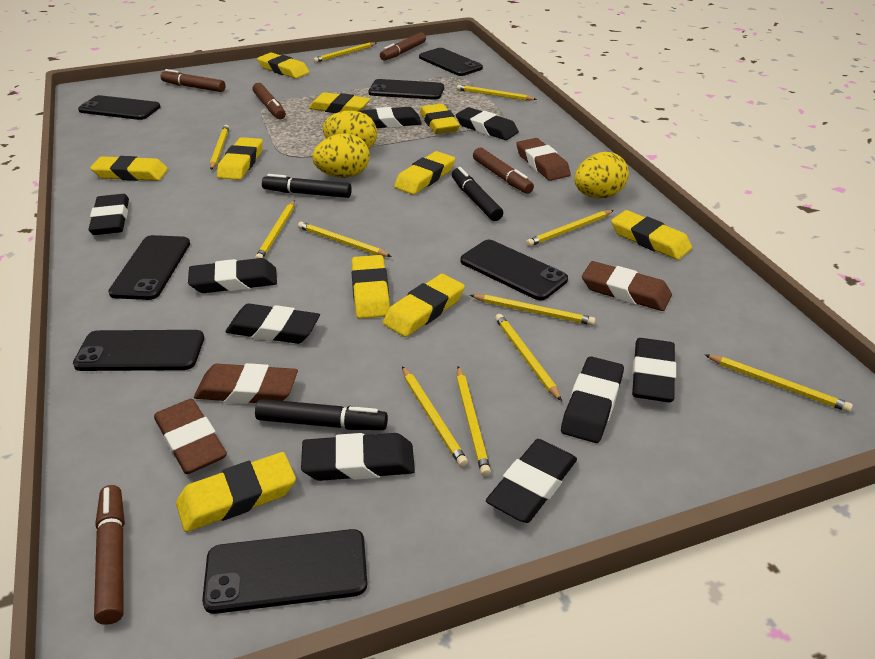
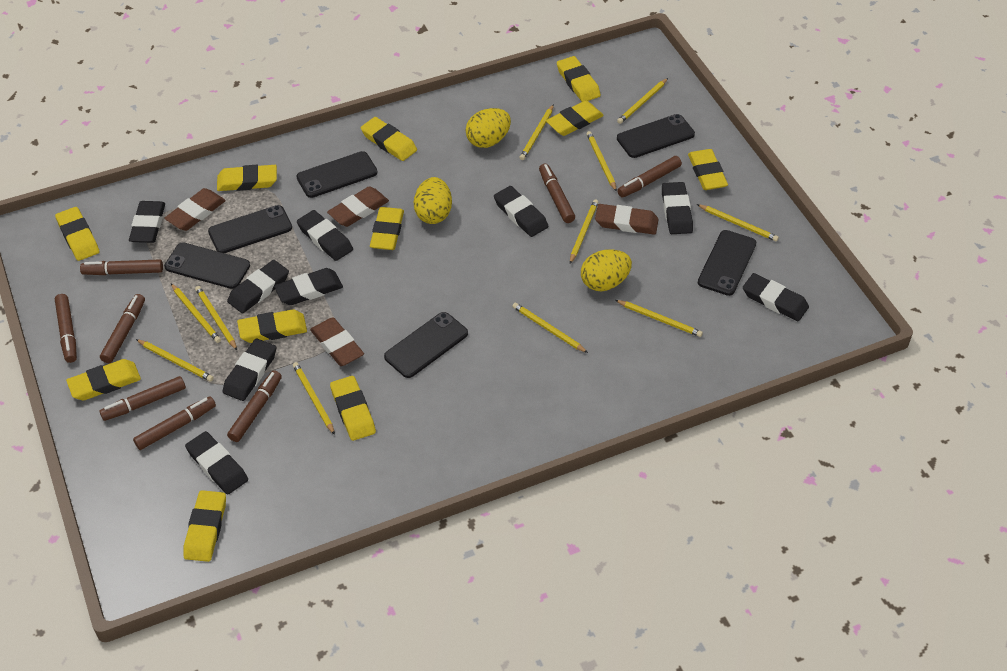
black marker: 3 -> 0
black phone: 7 -> 6
brown marker: 5 -> 8
yellow eraser: 10 -> 11

